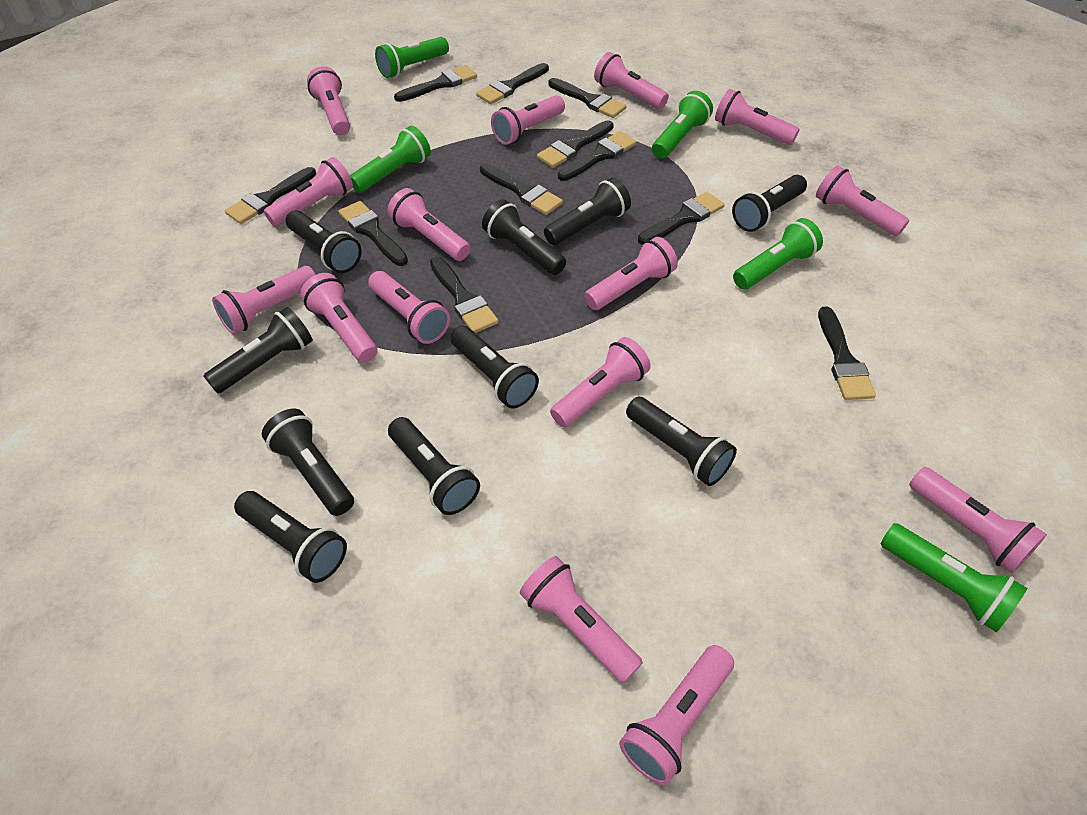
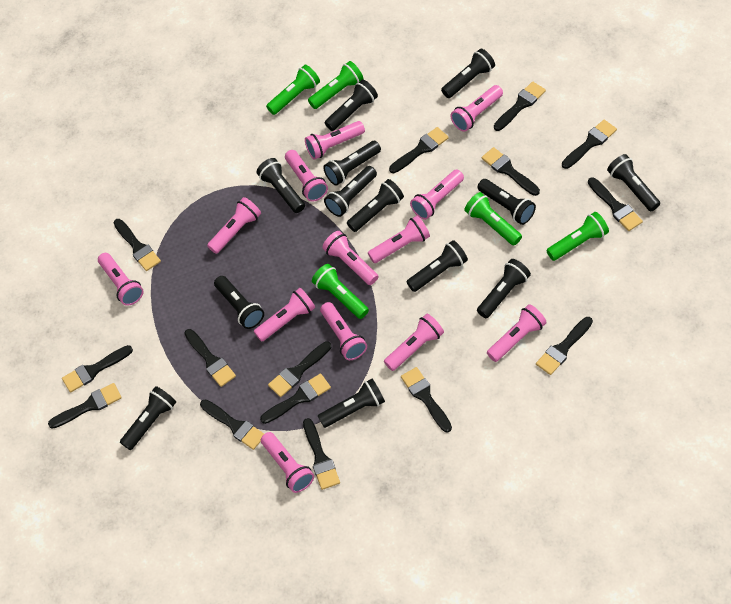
black brush: 11 -> 15
black flashlight: 10 -> 13
pink flashlight: 15 -> 13

